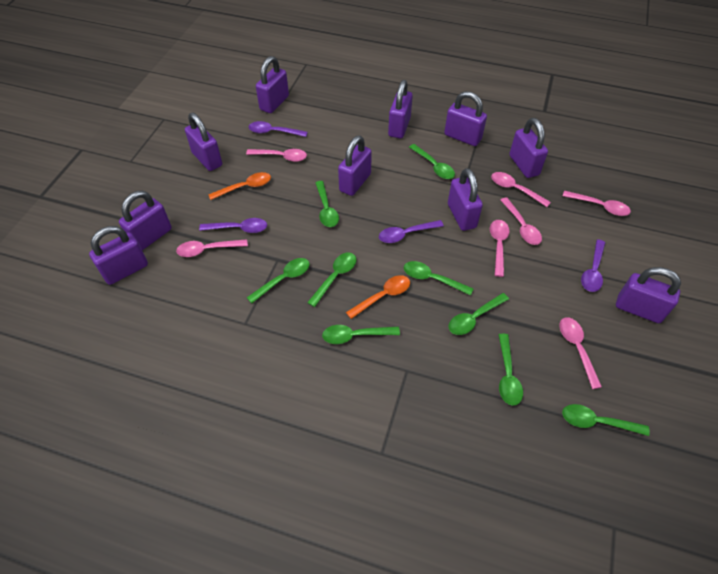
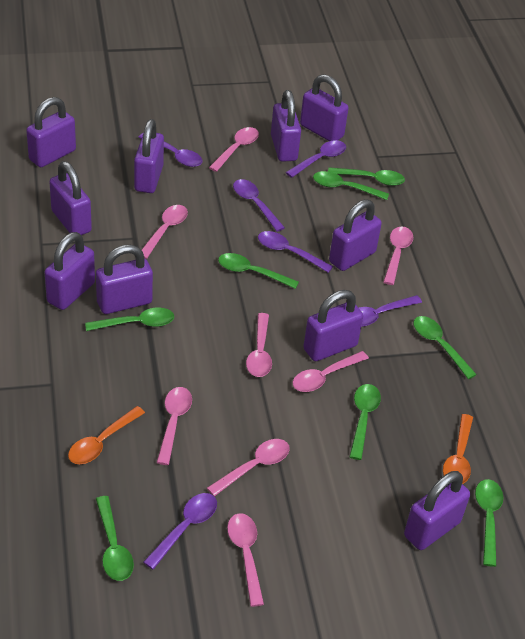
green spoon: 9 -> 8
pink spoon: 7 -> 8
purple spoon: 4 -> 6

